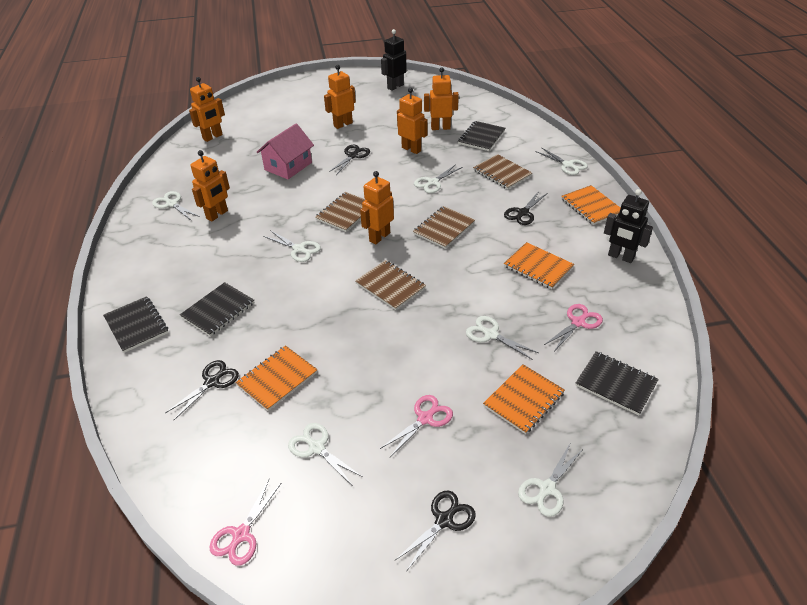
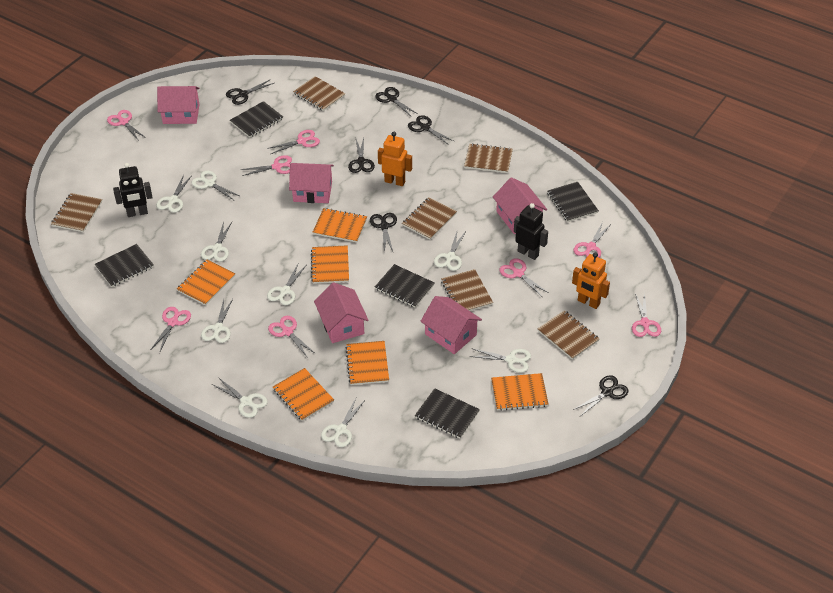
black notebook: 4 -> 5
black scissors: 4 -> 6
brown notebook: 4 -> 6
orange notebook: 4 -> 6
orange robot: 6 -> 2
pink house: 1 -> 5
pink scissors: 3 -> 8
white scissors: 7 -> 9

